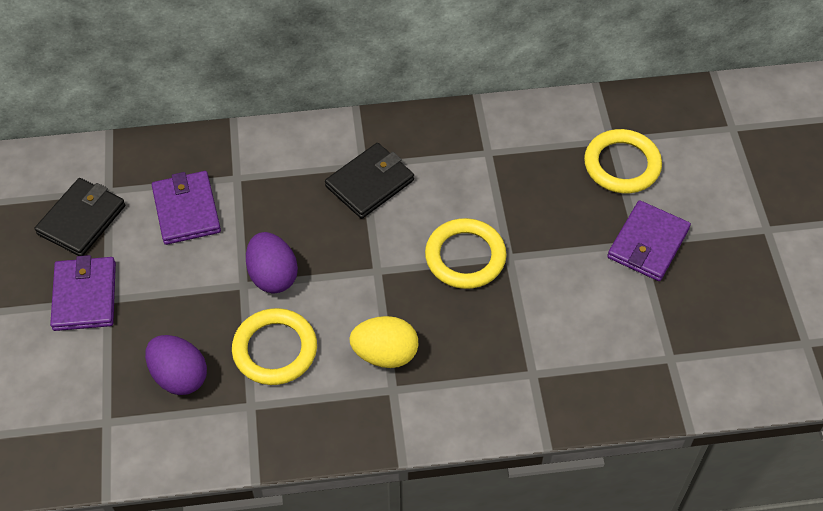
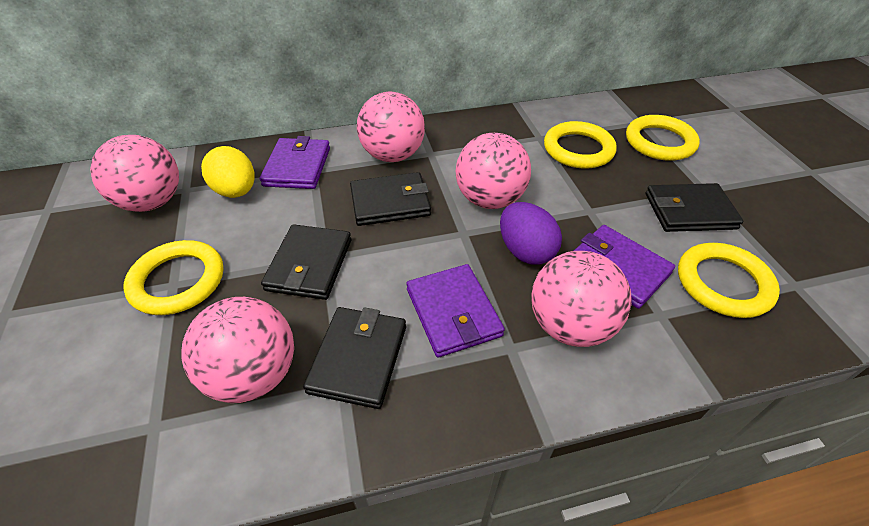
black wallet: 2 -> 4
pink ball: 0 -> 5
purple egg: 2 -> 1
yellow ring: 3 -> 4

